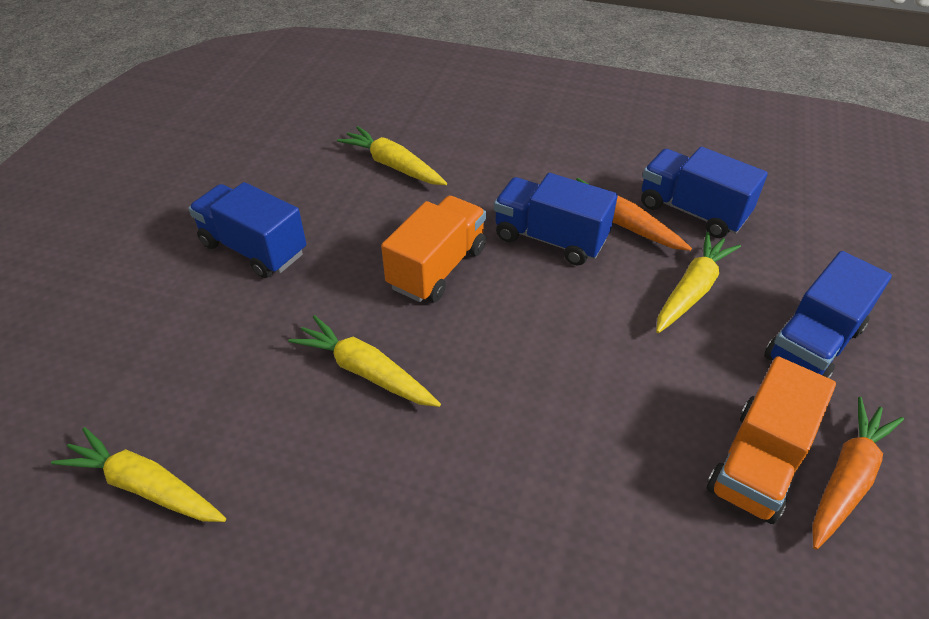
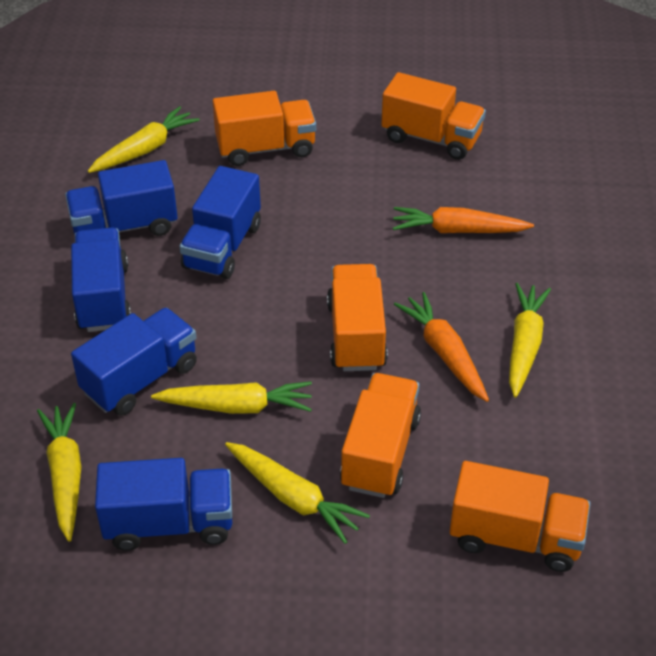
blue truck: 4 -> 5
orange truck: 2 -> 5
yellow carrot: 4 -> 5

